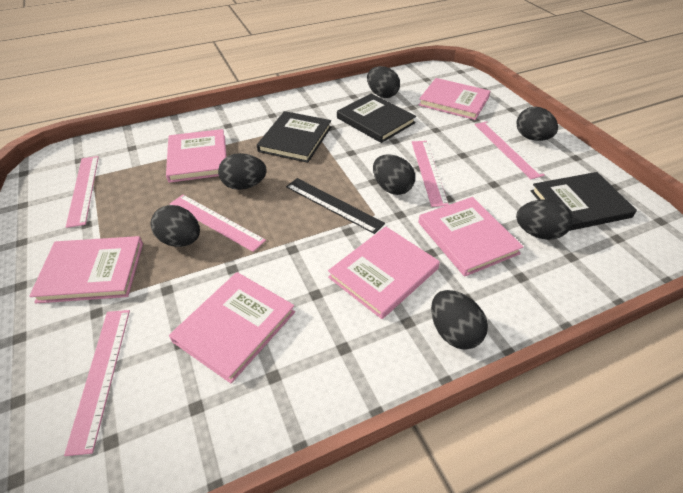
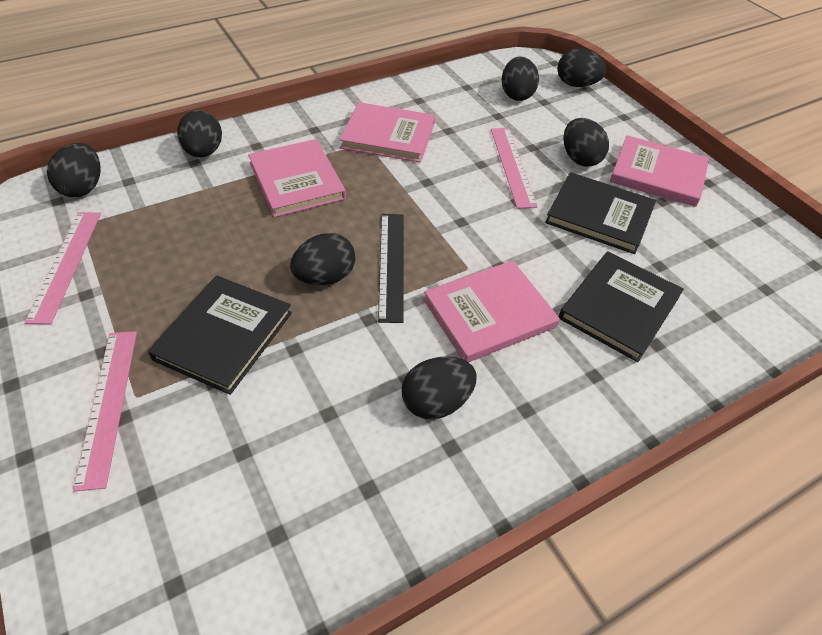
pink book: 6 -> 4
pink ruler: 5 -> 3

